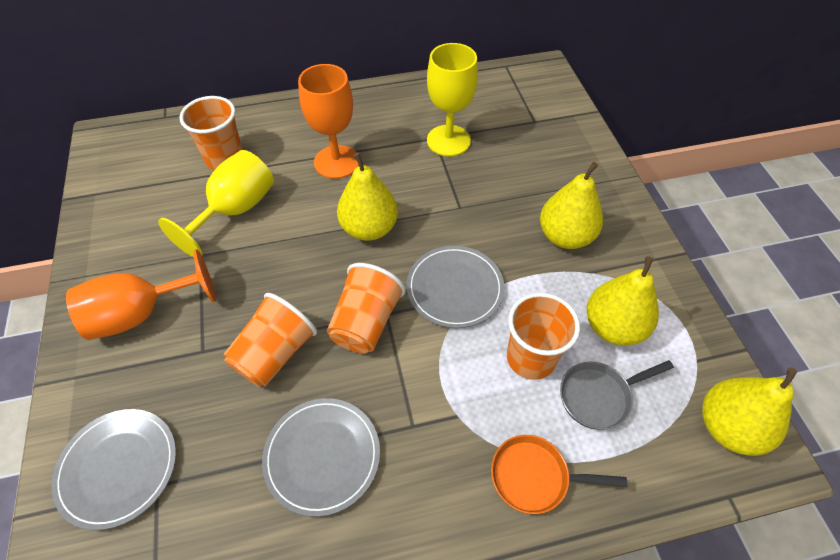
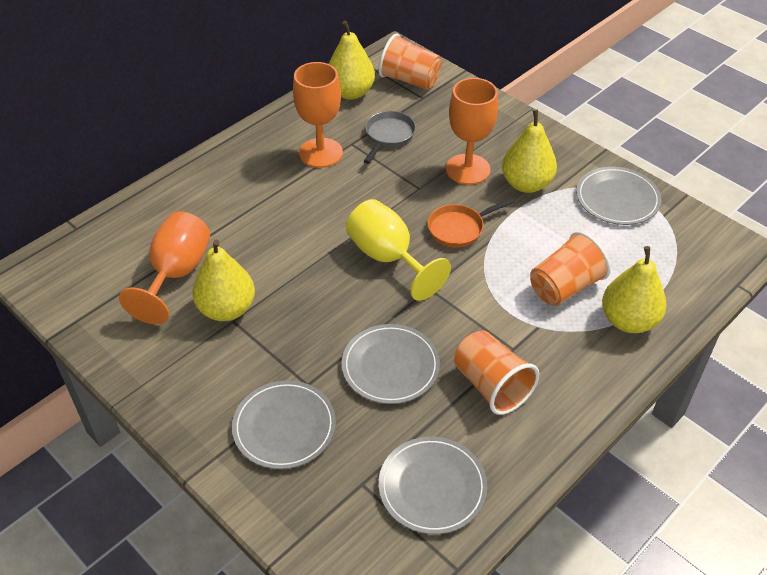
grey plate: 3 -> 4
orange cup: 4 -> 3
orange goblet: 2 -> 3
yellow goblet: 2 -> 1

